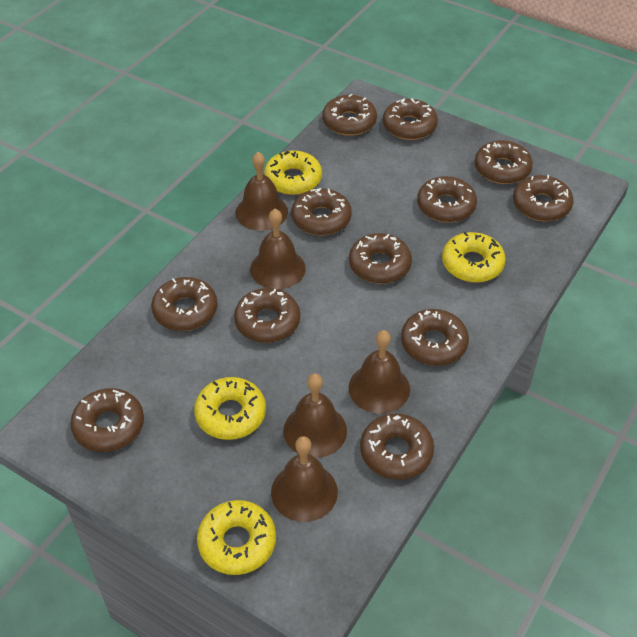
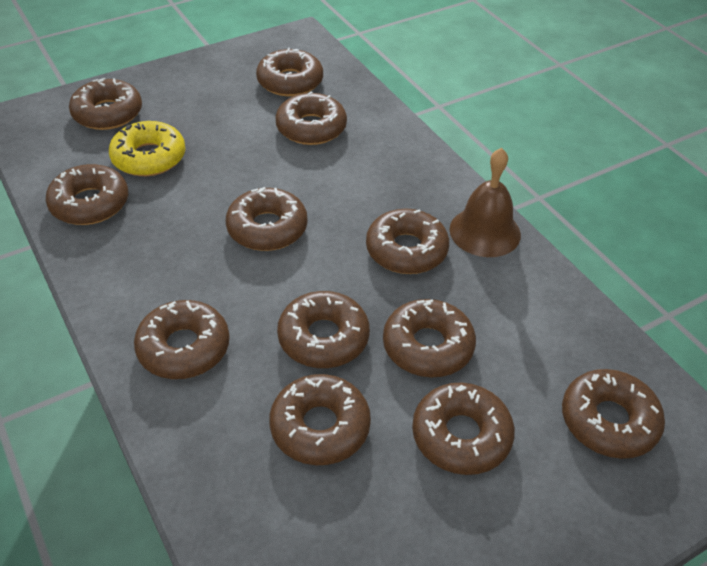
brown bell: 5 -> 1
yellow donut: 4 -> 1

